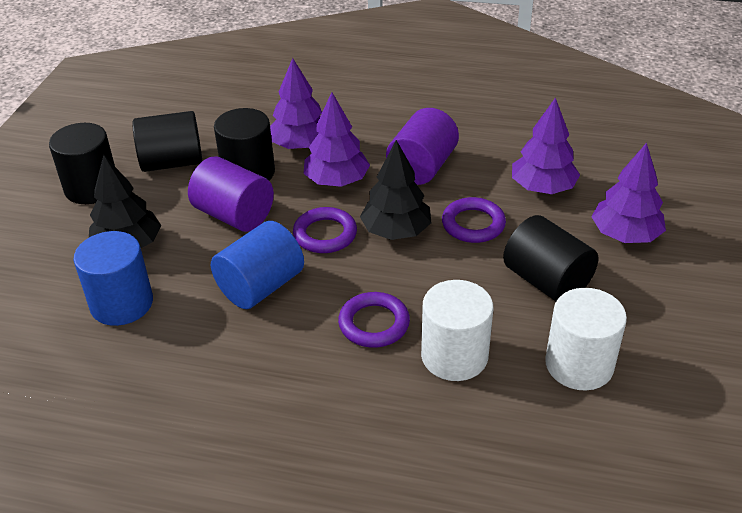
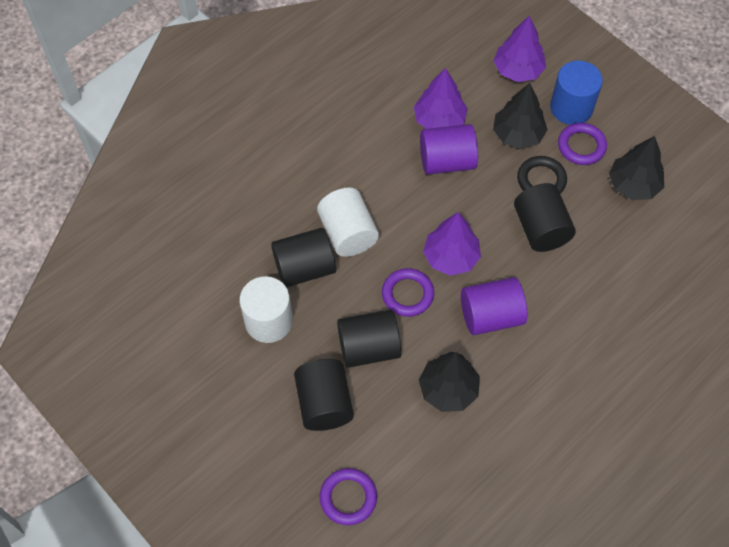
black ring: 0 -> 1
black tree: 2 -> 3
blue cylinder: 2 -> 1
purple tree: 4 -> 3

